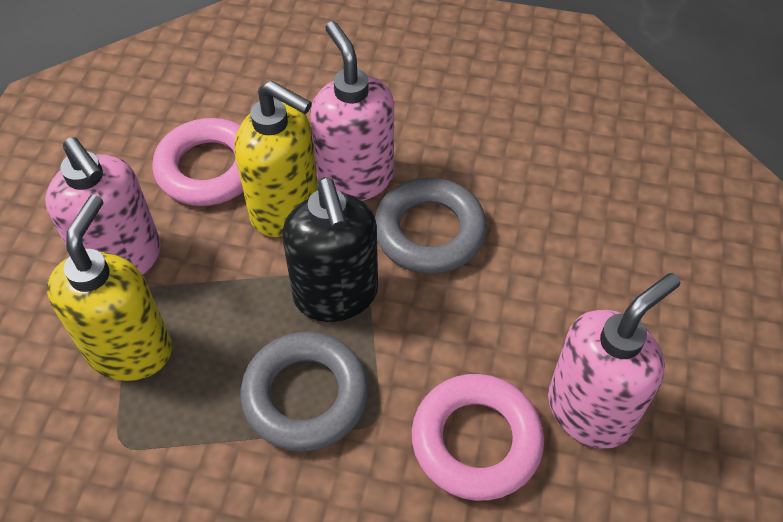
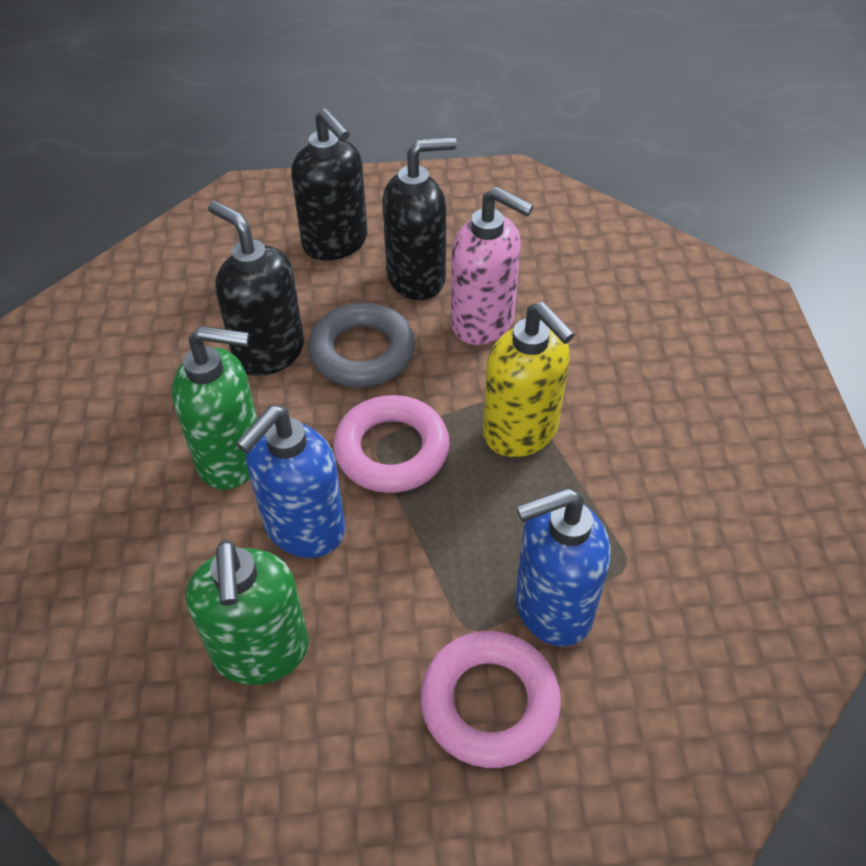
black soap dispenser: 1 -> 3
blue soap dispenser: 0 -> 2
green soap dispenser: 0 -> 2
grey ring: 2 -> 1
pink soap dispenser: 3 -> 1
yellow soap dispenser: 2 -> 1

